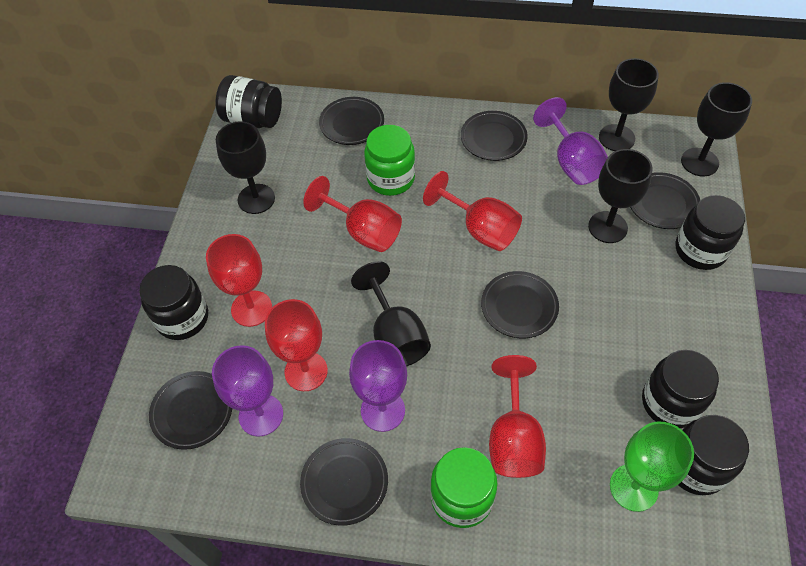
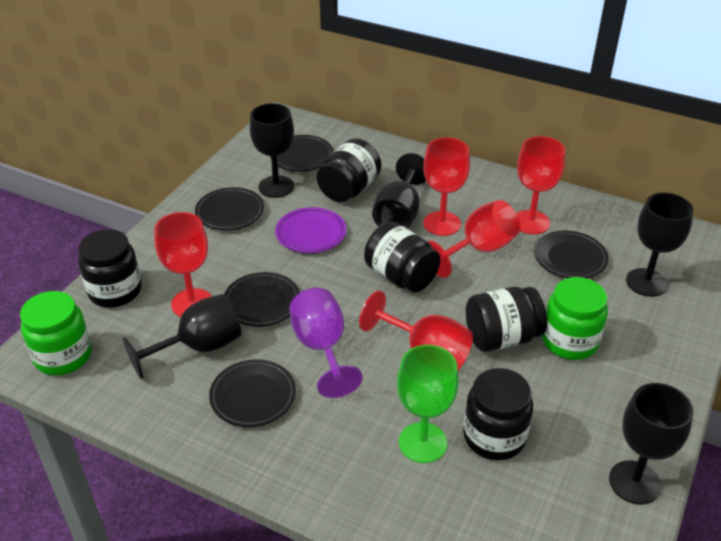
black plate: 6 -> 5
purple goblet: 3 -> 1
purple plate: 0 -> 1

